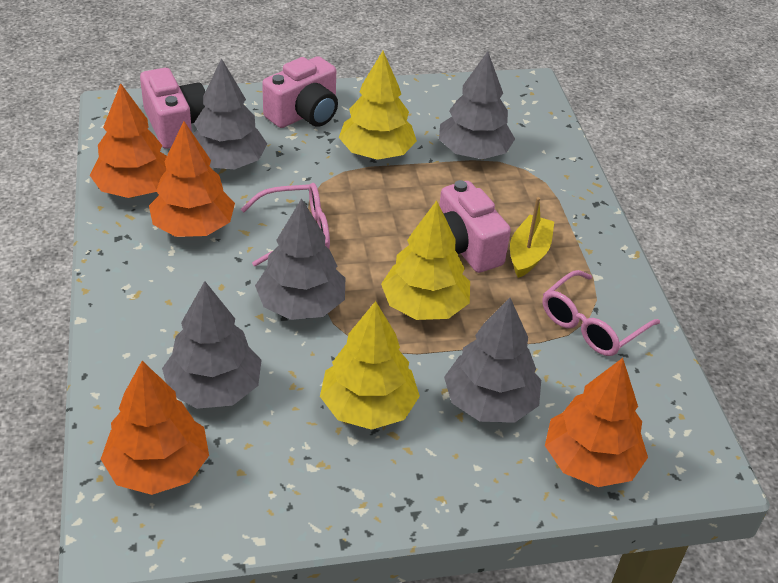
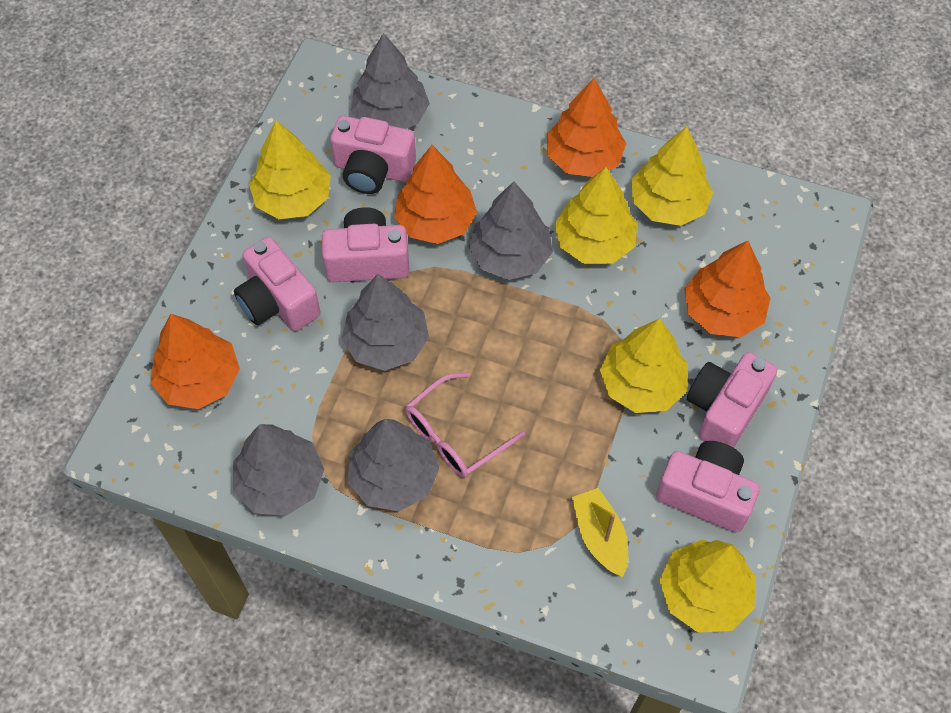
pink camera: 3 -> 5
pink glasses: 2 -> 1
yellow tree: 3 -> 5

